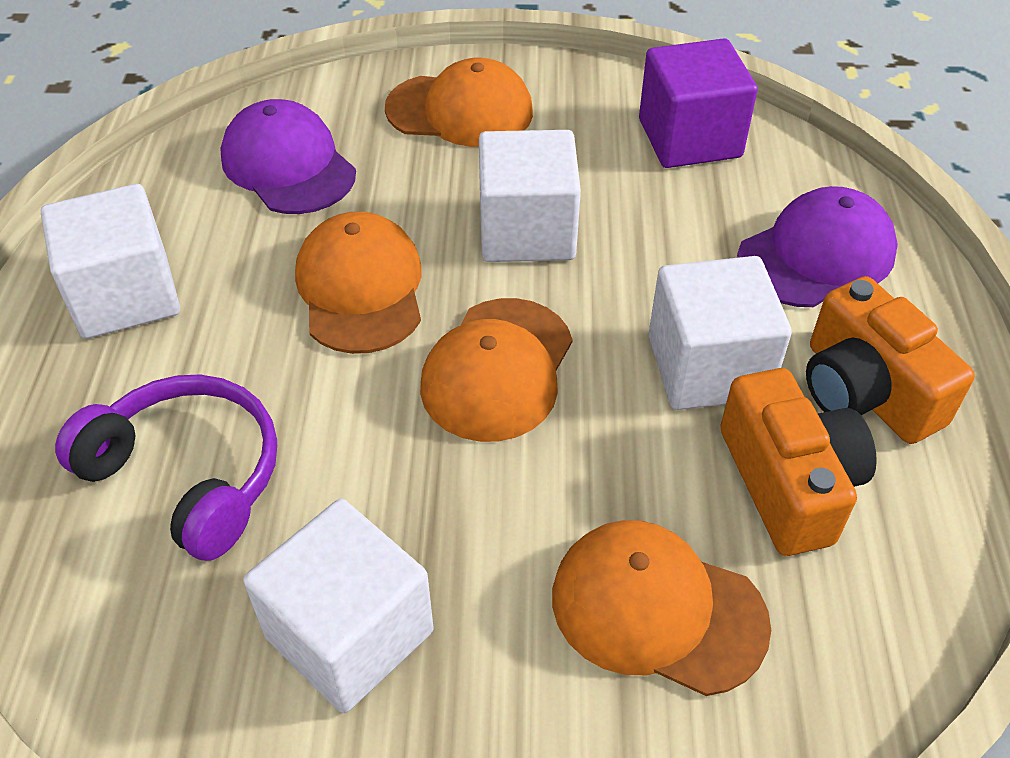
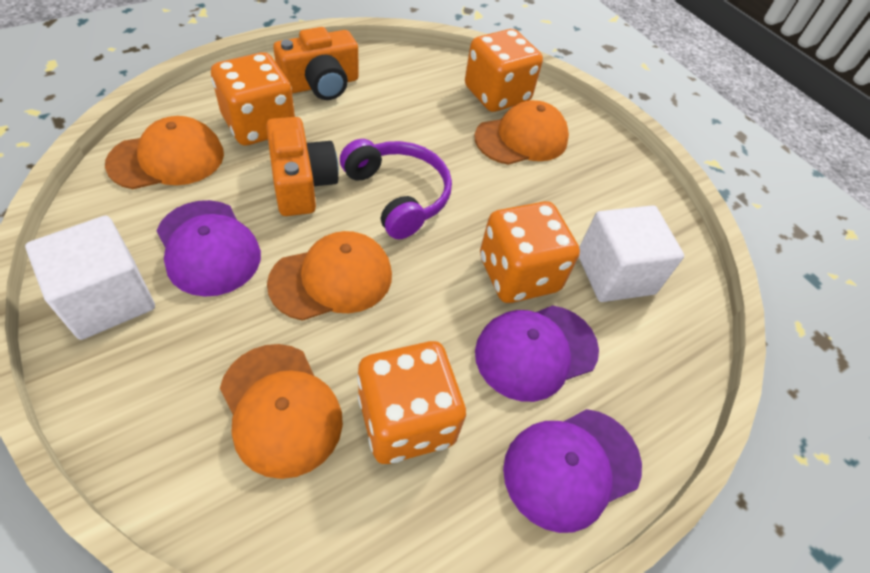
orange dice: 0 -> 4
purple cap: 2 -> 3
purple cube: 1 -> 0
white cube: 4 -> 2

